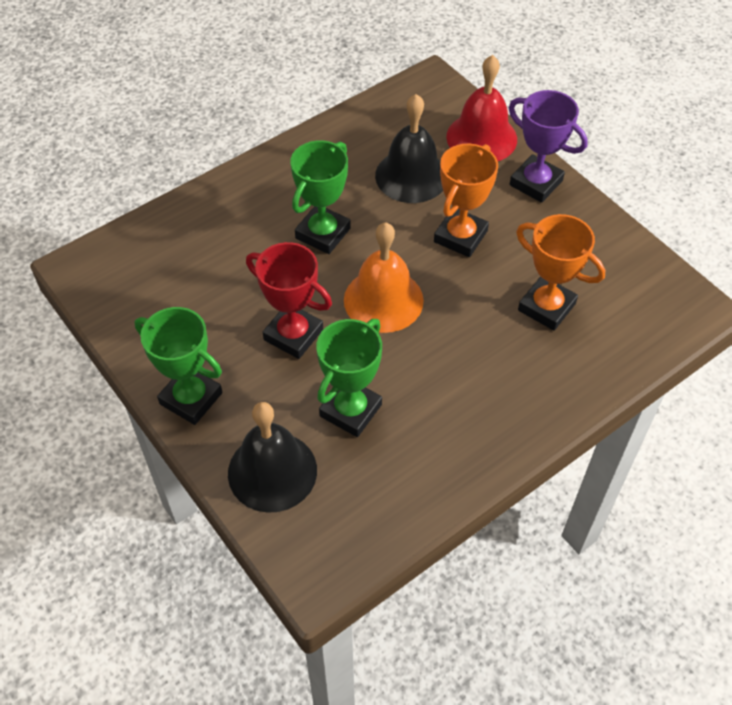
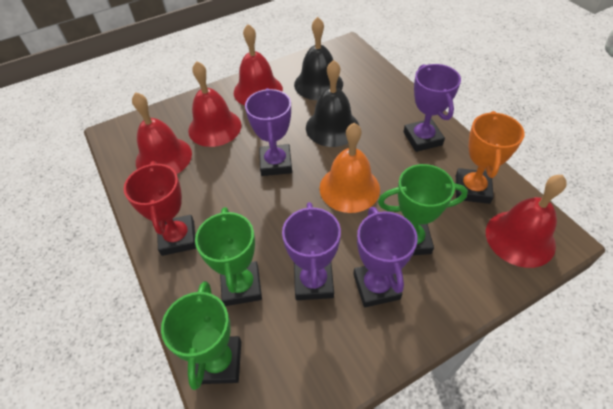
orange trophy: 2 -> 1
purple trophy: 1 -> 4
red bell: 1 -> 4

